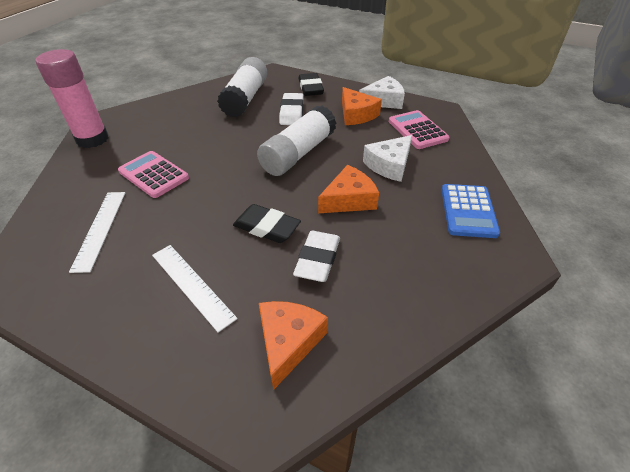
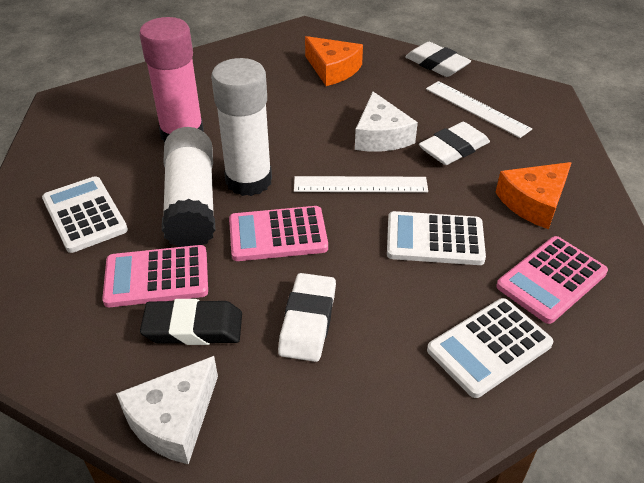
black eraser: 2 -> 1
blue calculator: 1 -> 0
orange cheese: 3 -> 2
pink calculator: 2 -> 3
white calculator: 0 -> 3
white eraser: 2 -> 3

